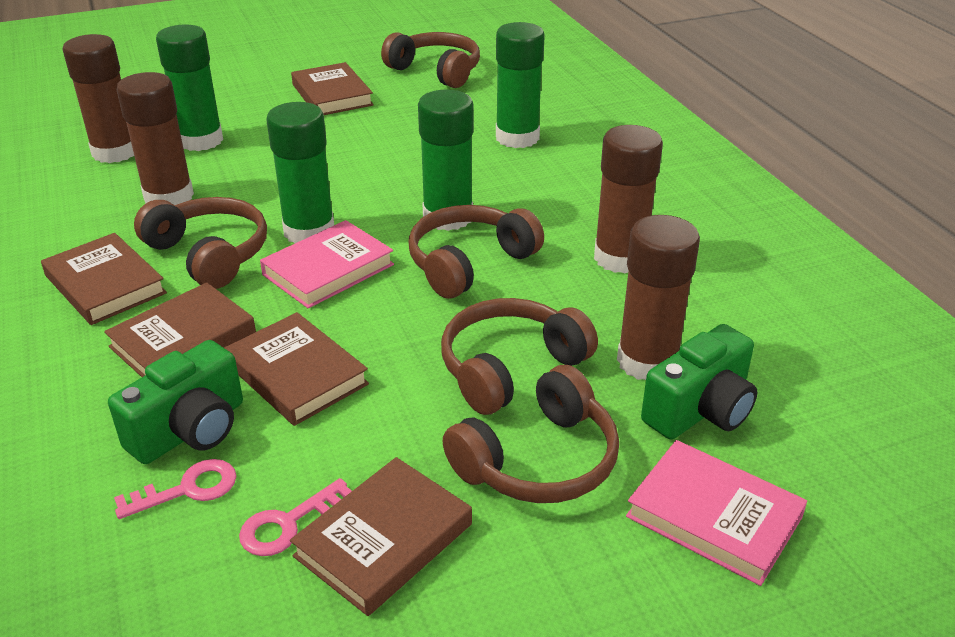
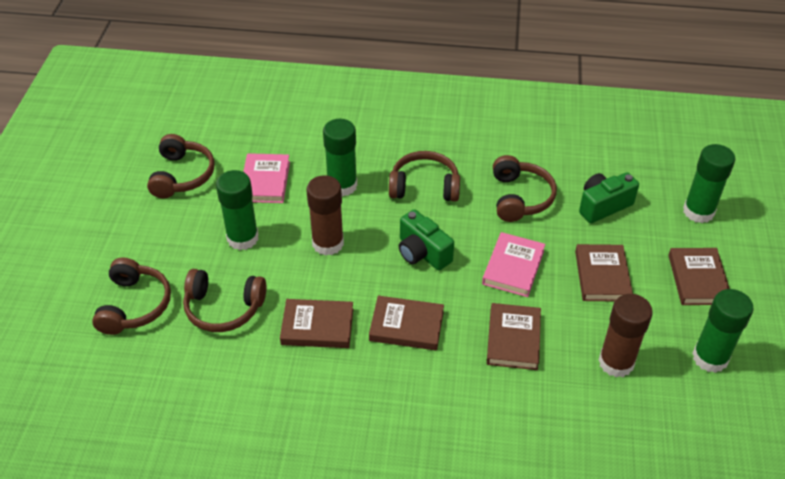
brown glue stick: 4 -> 2
pink key: 2 -> 0

